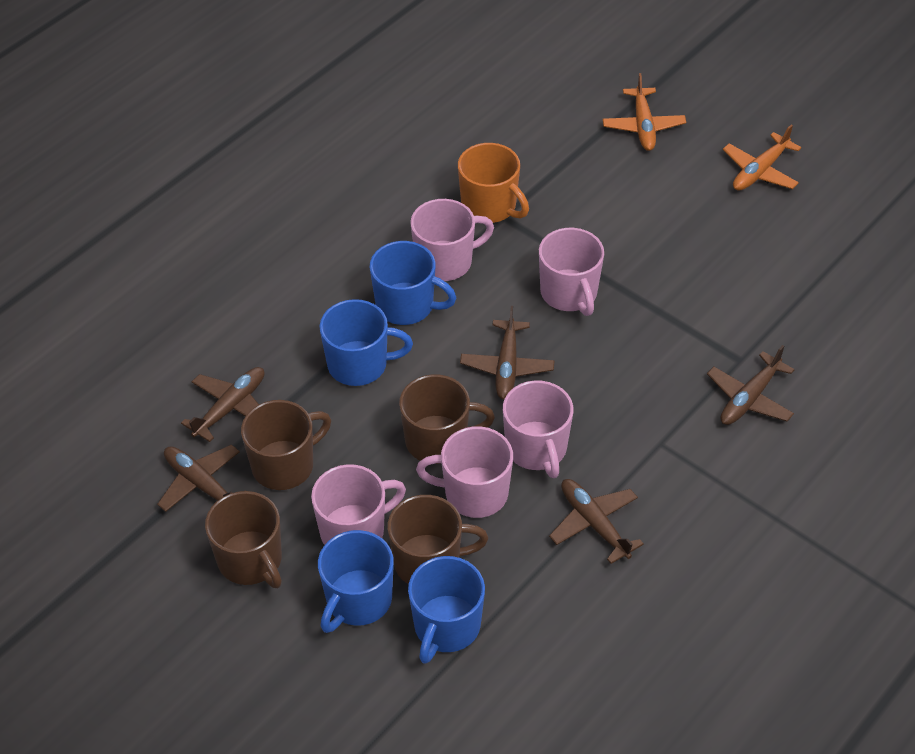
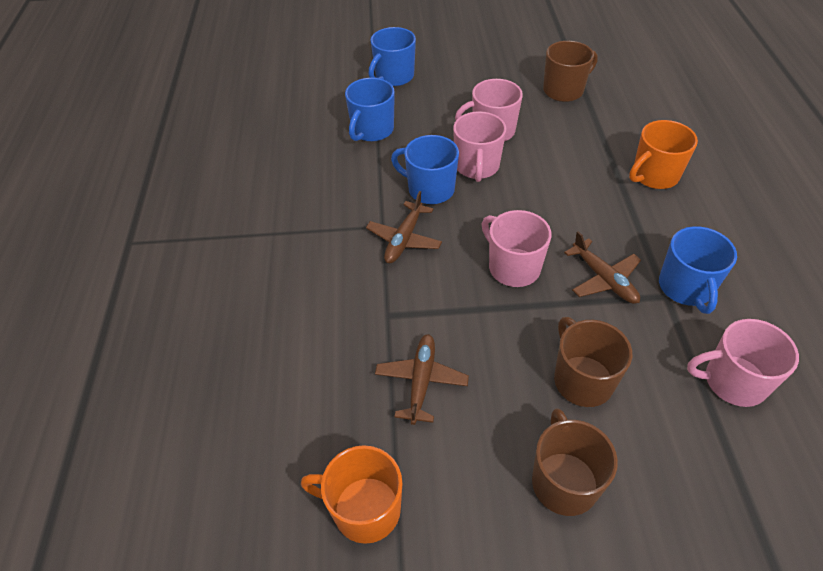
brown mug: 4 -> 3
brown plane: 5 -> 3
orange mug: 1 -> 2
orange plane: 2 -> 0
pink mug: 5 -> 4

